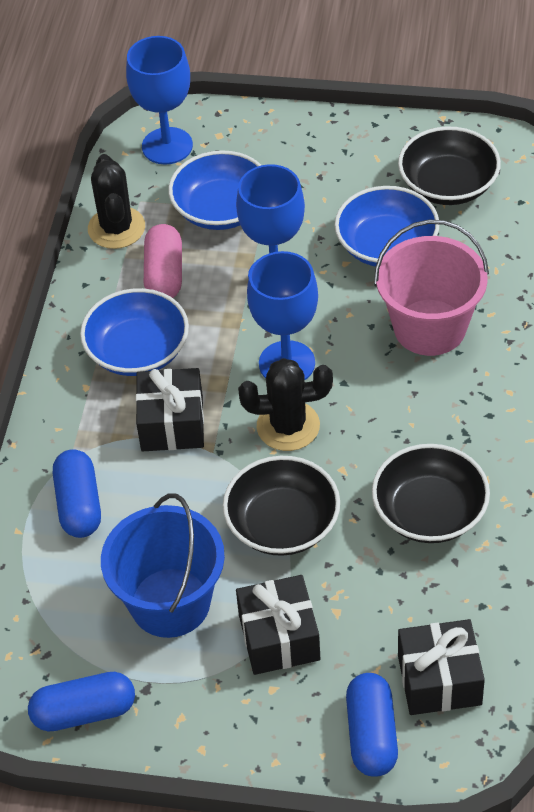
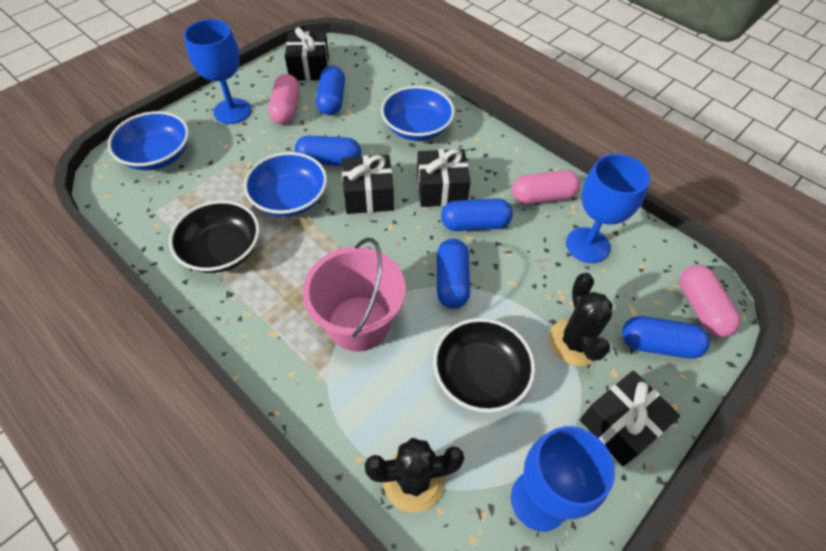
black bowl: 3 -> 2
black gift: 3 -> 4
blue bucket: 1 -> 0
blue capsule: 3 -> 5
pink capsule: 1 -> 3

